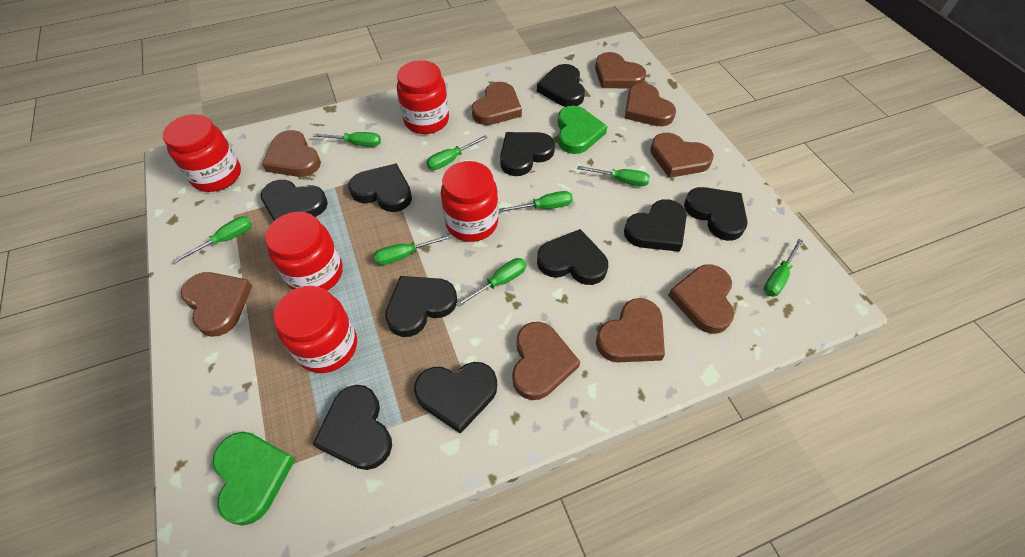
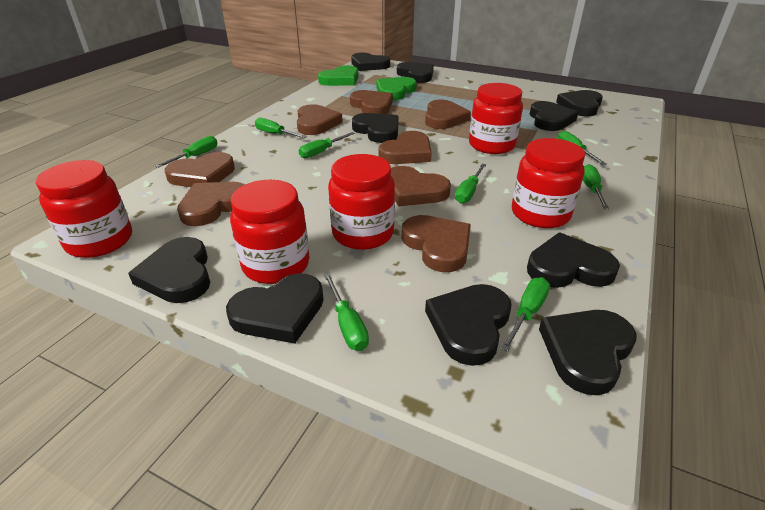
brown heart: 9 -> 8

